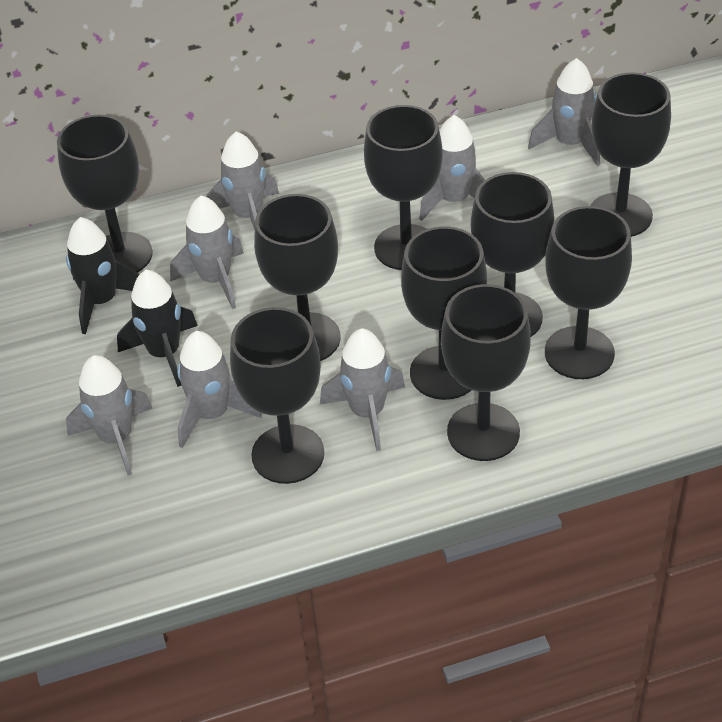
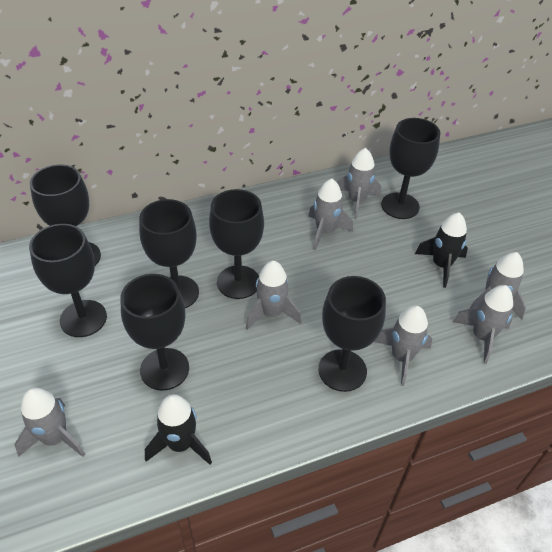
black goblet: 9 -> 7

